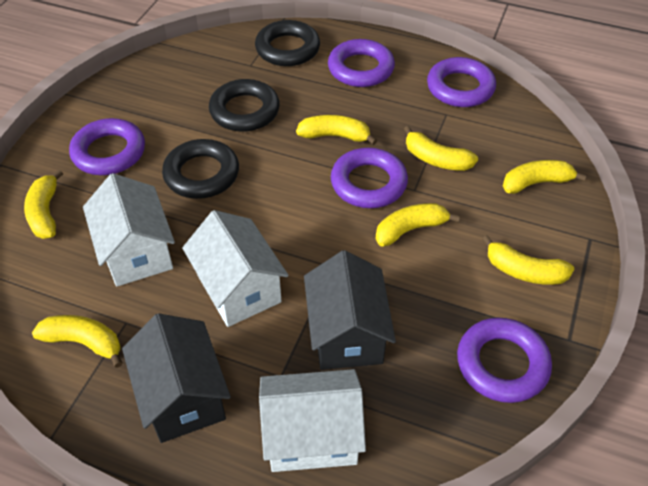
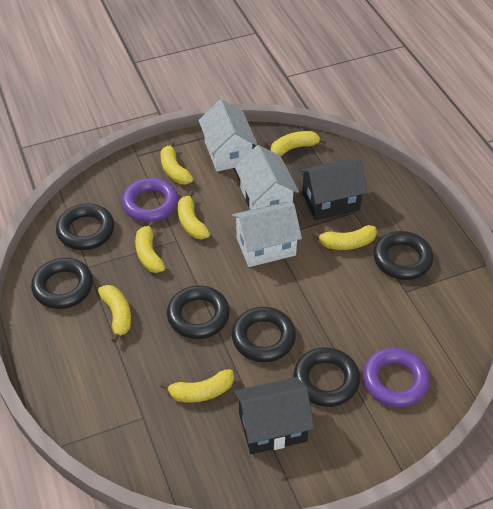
black ring: 3 -> 6
purple ring: 5 -> 2

